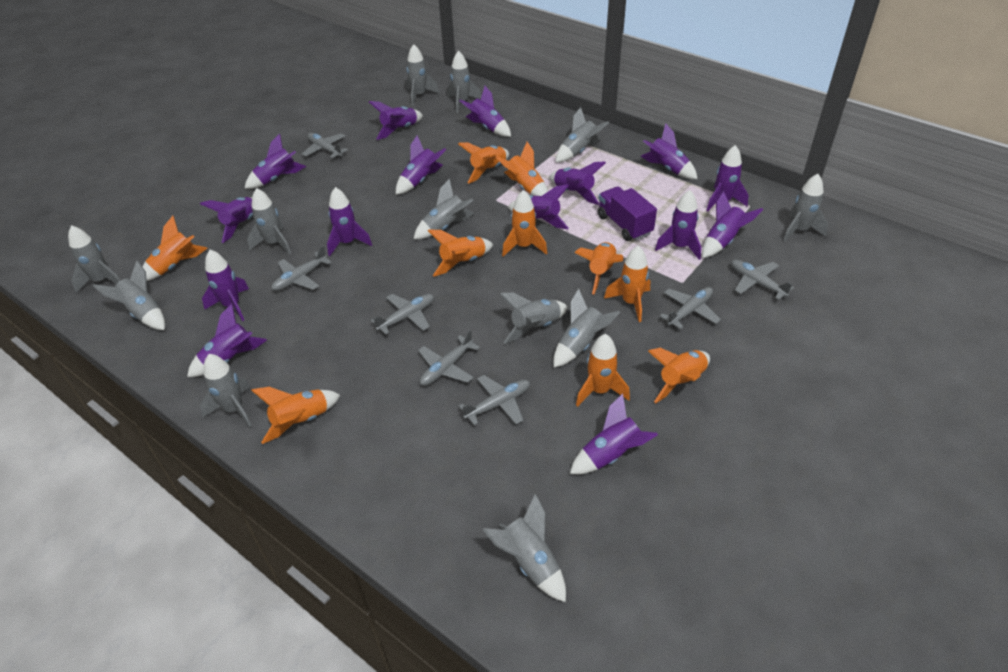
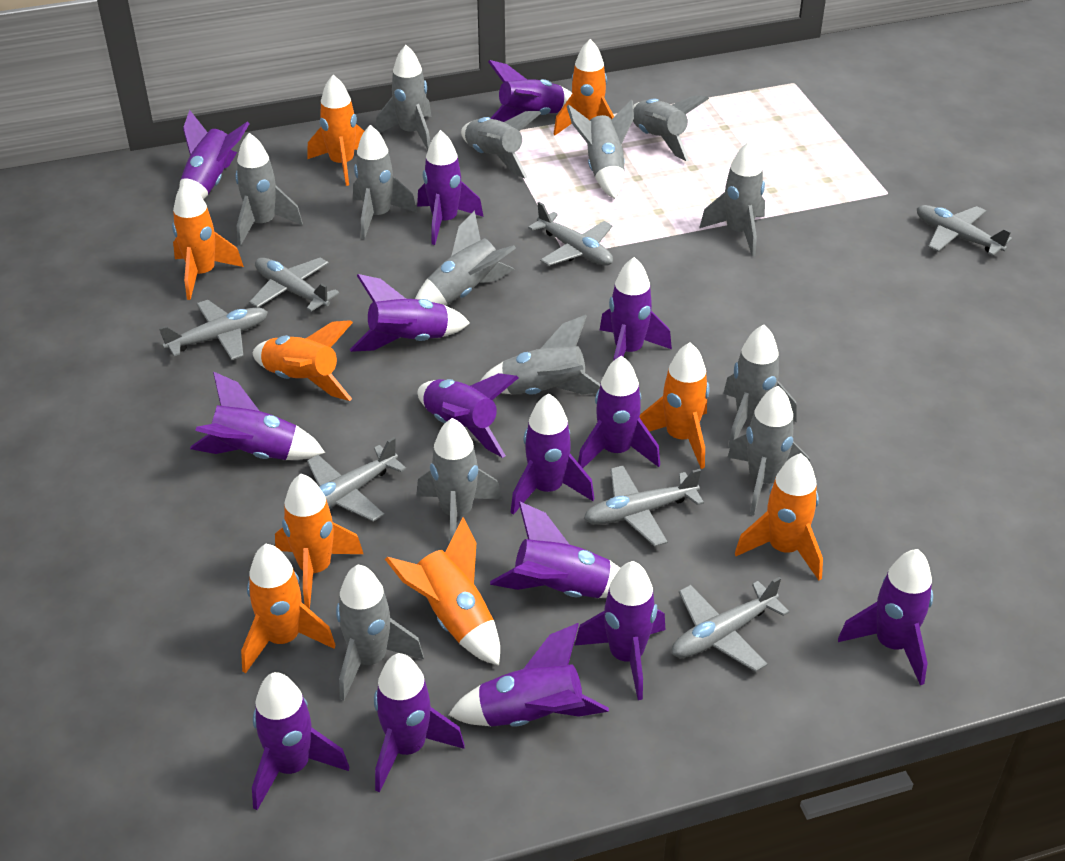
grey rocket: 12 -> 13
orange rocket: 10 -> 9
purple truck: 1 -> 0

